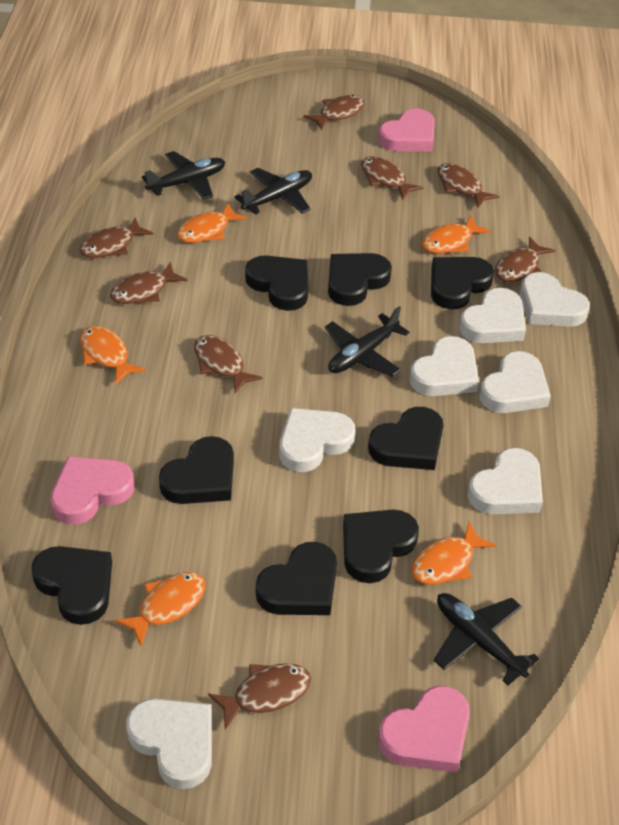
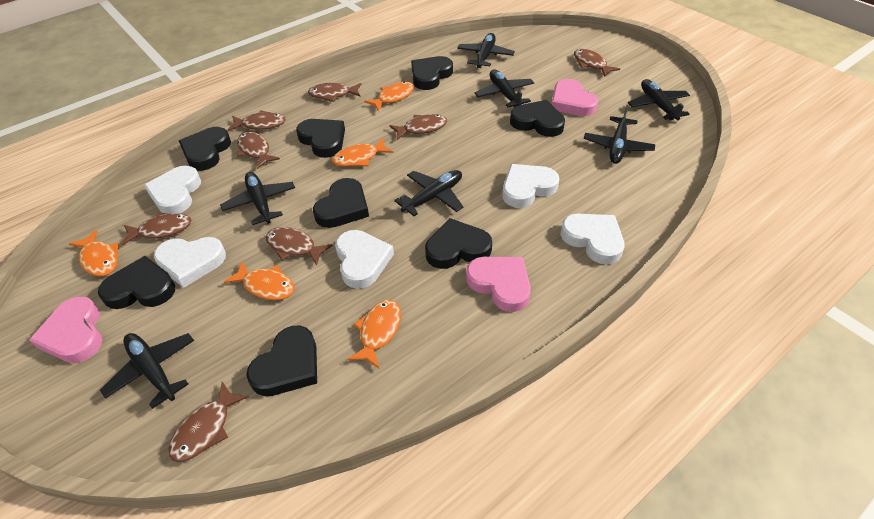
black plane: 4 -> 7
white heart: 7 -> 5

